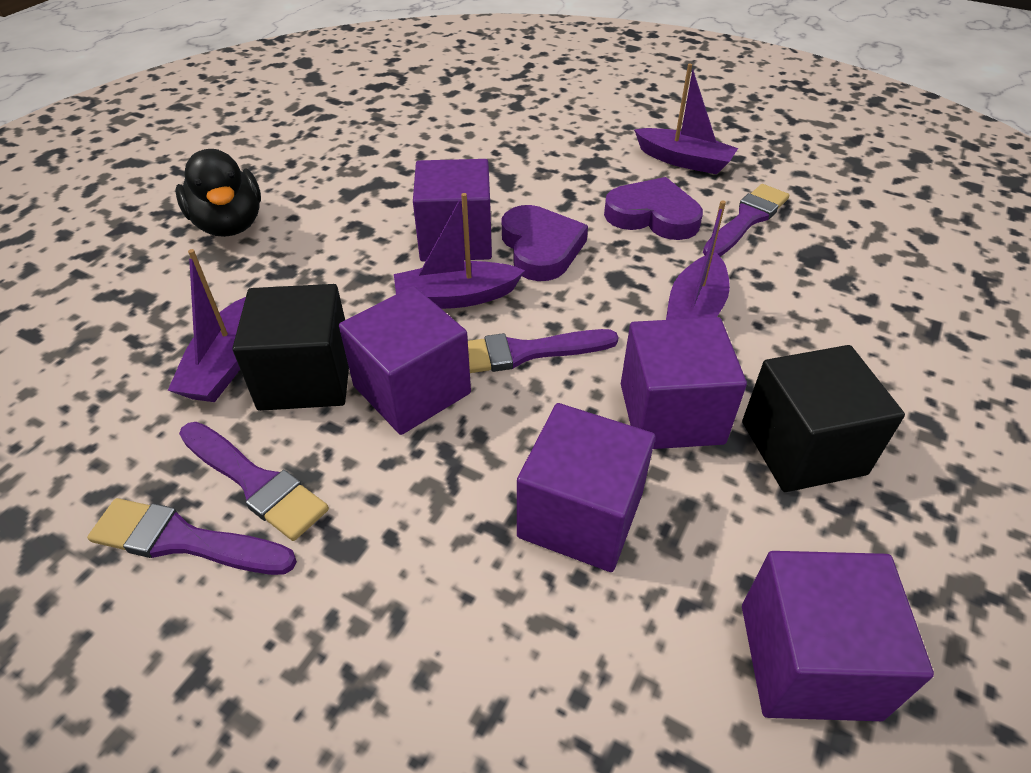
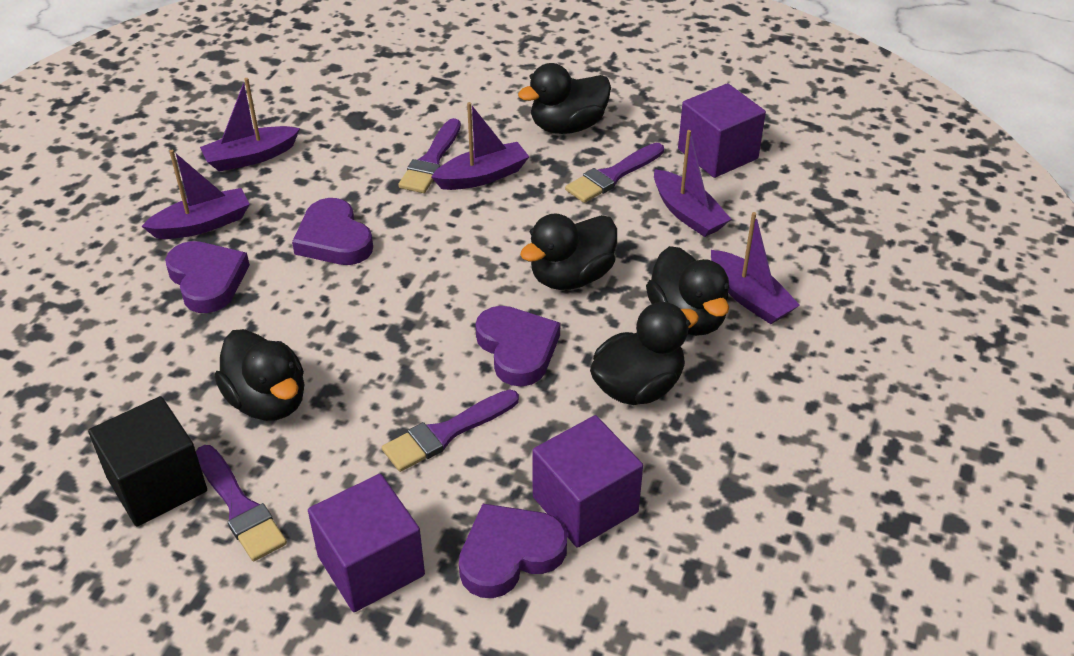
black cube: 2 -> 1
black duck: 1 -> 5
purple boat: 4 -> 5
purple cube: 5 -> 3
purple heart: 2 -> 4

